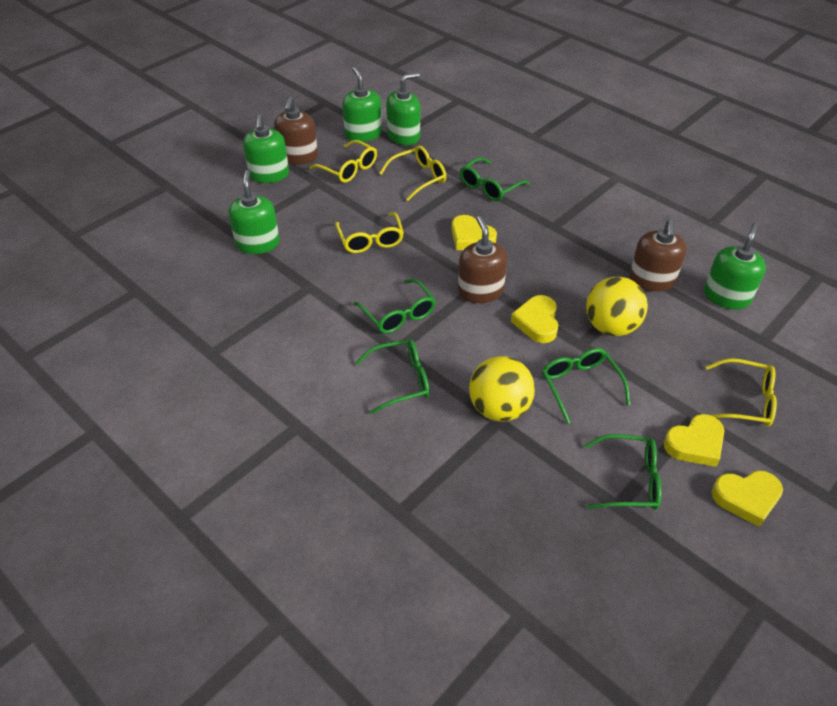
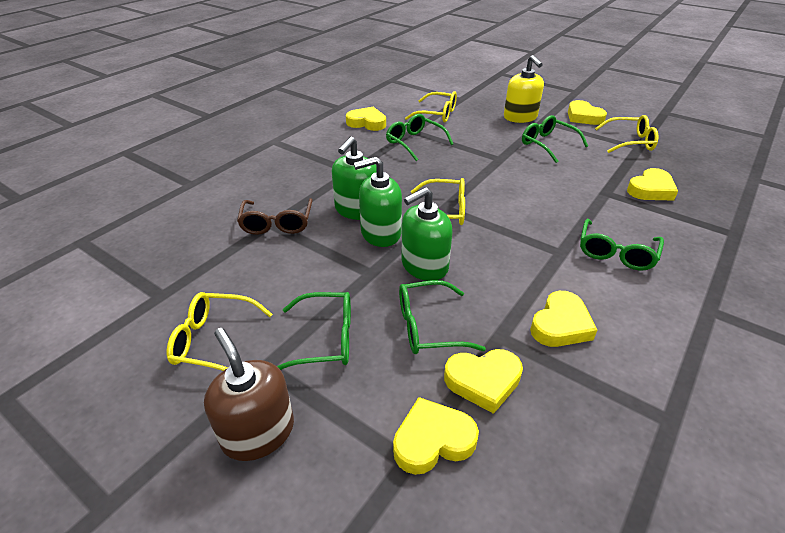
brown glasses: 0 -> 1
brown soap dispenser: 3 -> 1
green soap dispenser: 5 -> 3
yellow ball: 2 -> 0
yellow heart: 4 -> 6
yellow soap dispenser: 0 -> 1

